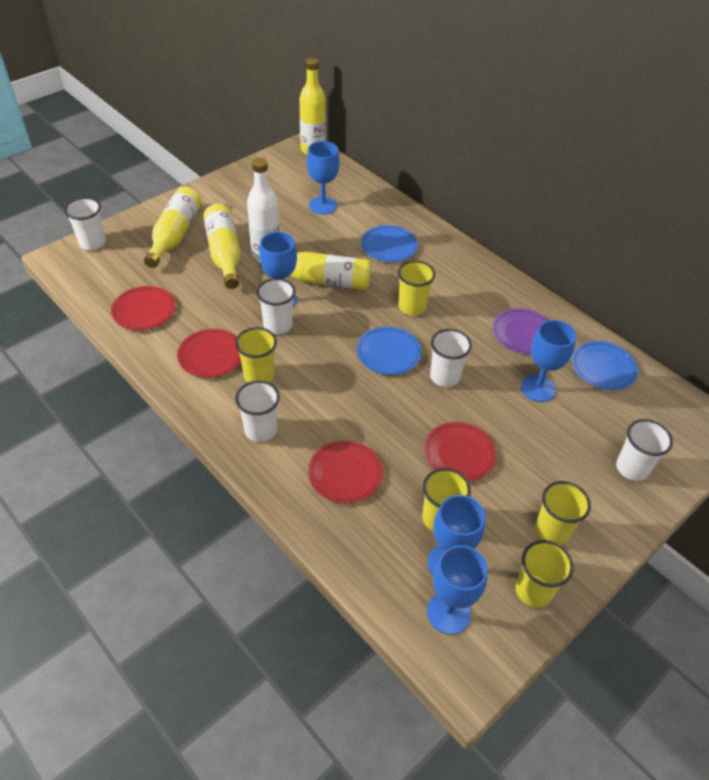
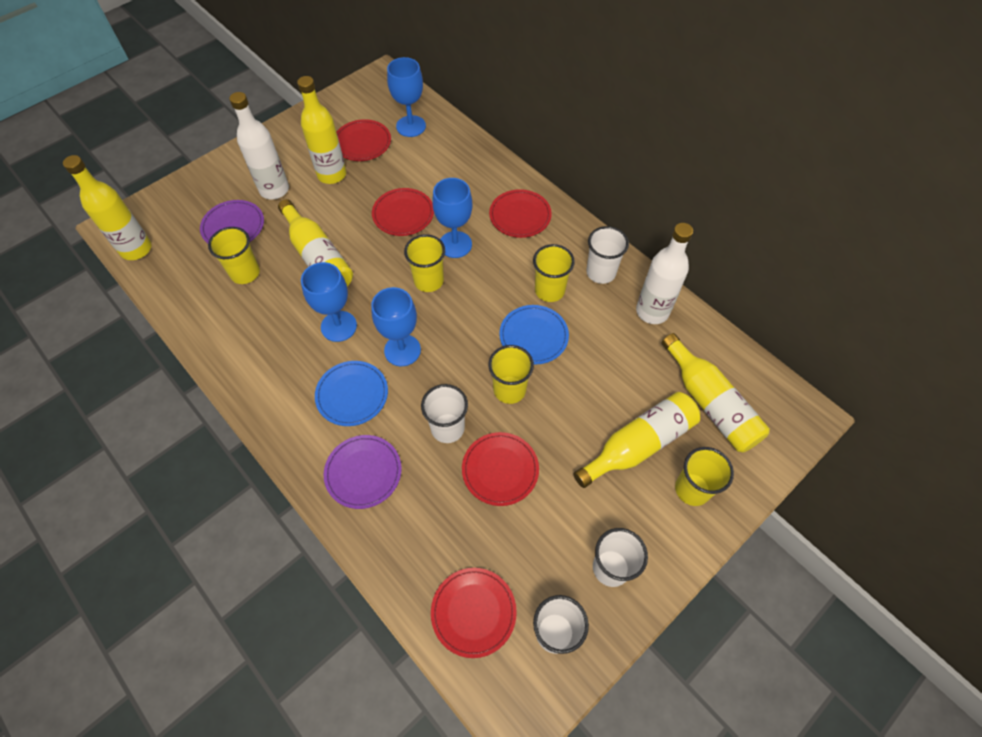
blue goblet: 5 -> 4
blue plate: 3 -> 2
purple plate: 1 -> 2
red plate: 4 -> 5
white bottle: 1 -> 2
white cup: 5 -> 4
yellow bottle: 4 -> 5

